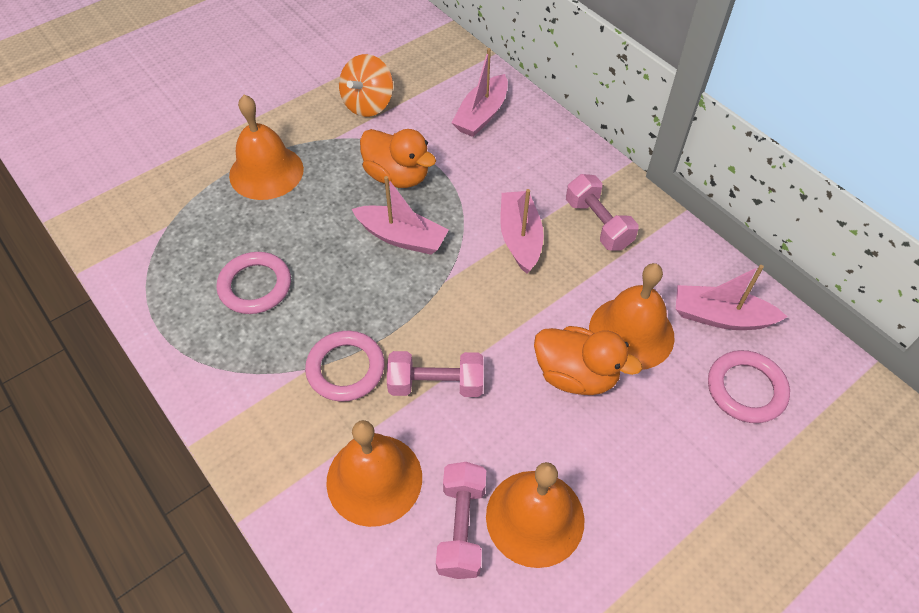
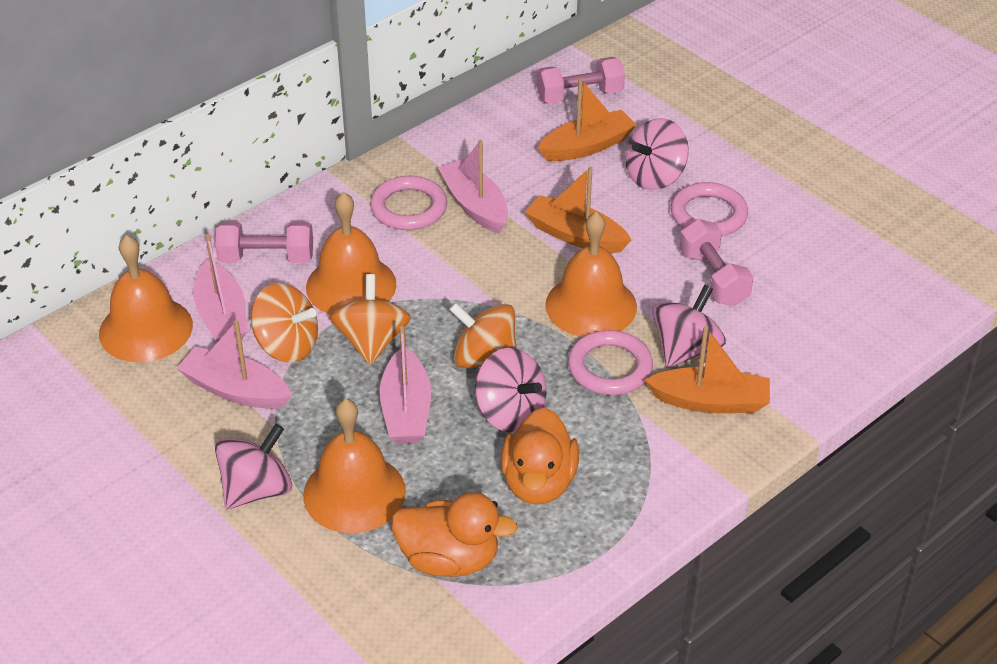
orange boat: 0 -> 3
orange spinning top: 1 -> 3
pink spinning top: 0 -> 4

